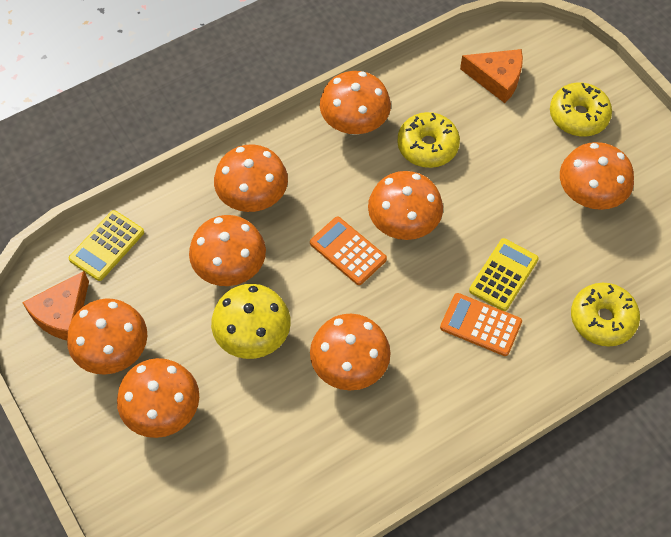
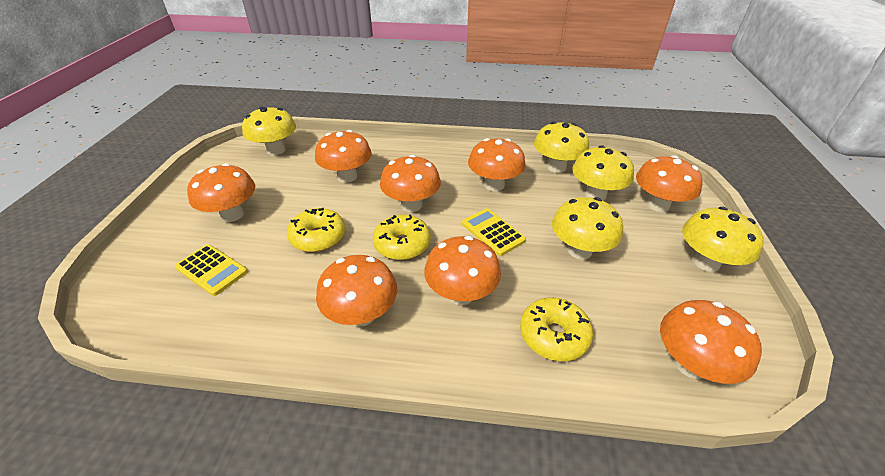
orange calculator: 2 -> 0
orange cheese: 2 -> 0
yellow mushroom: 1 -> 5

